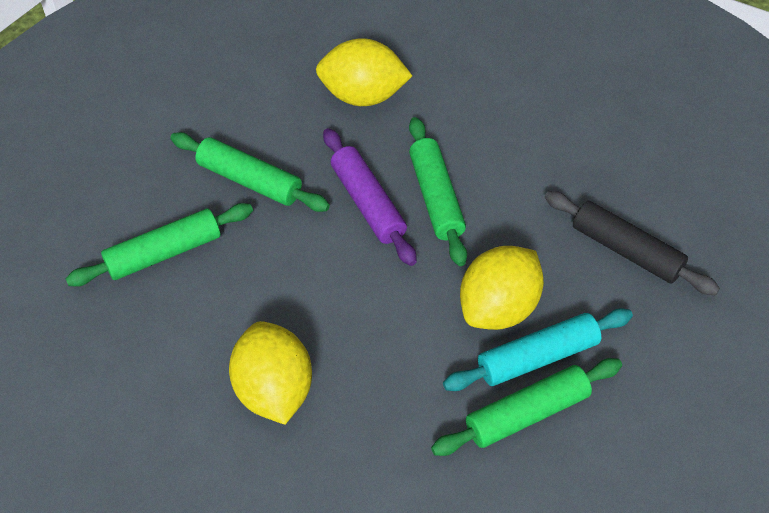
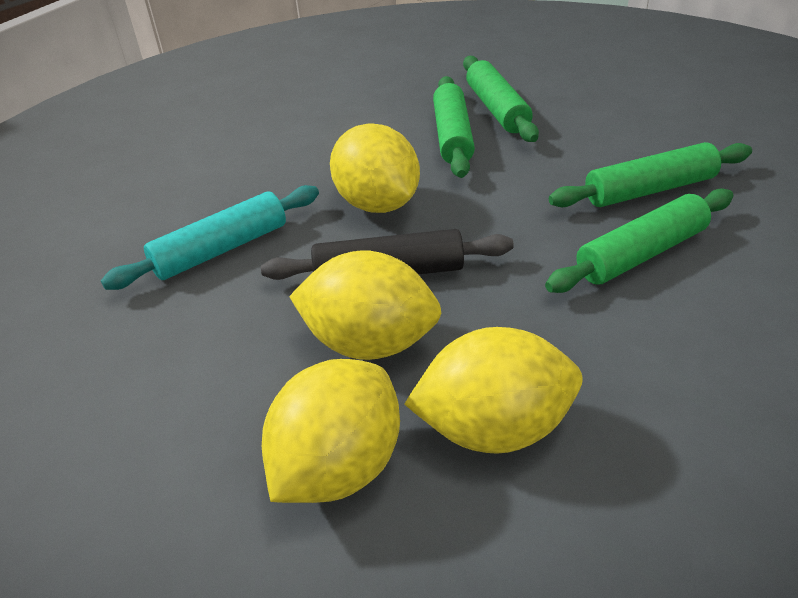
purple rolling pin: 1 -> 0
yellow lemon: 3 -> 4

